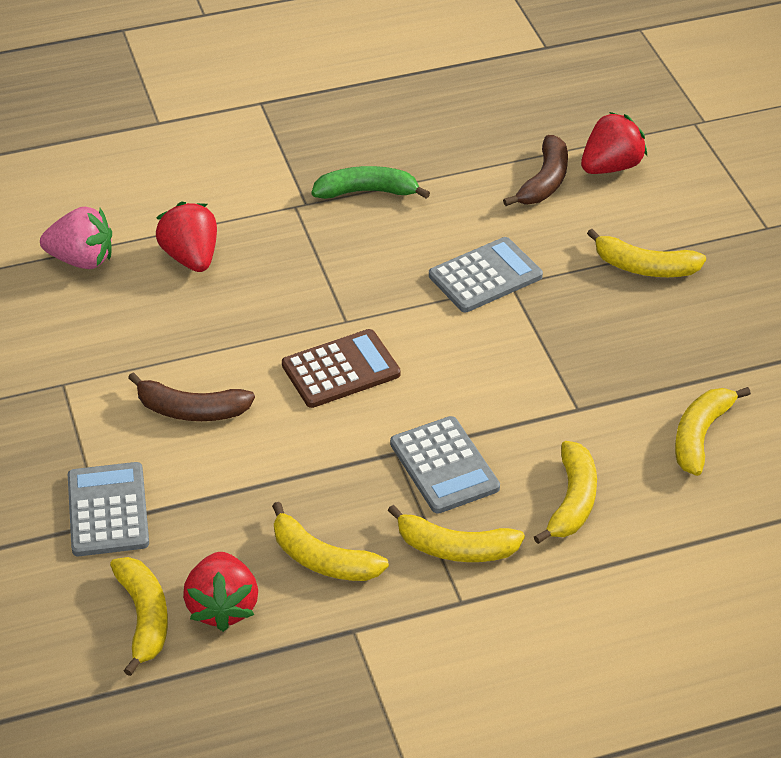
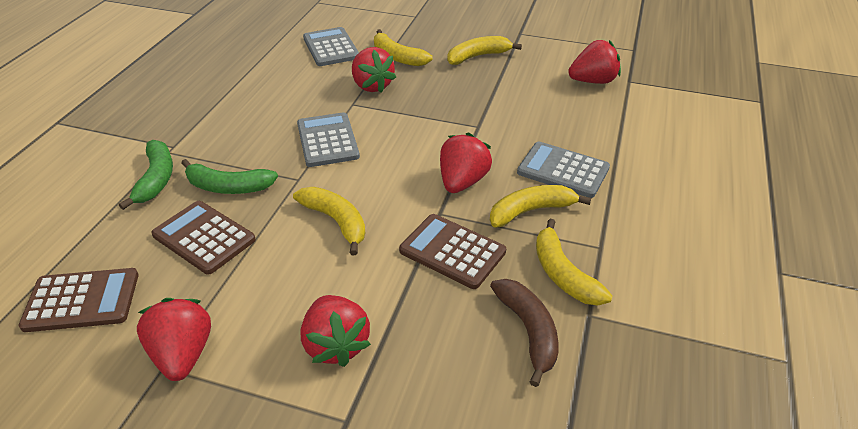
brown banana: 2 -> 1
brown calculator: 1 -> 3
green banana: 1 -> 2
pink strawberry: 1 -> 0
red strawberry: 3 -> 5
yellow banana: 6 -> 5

